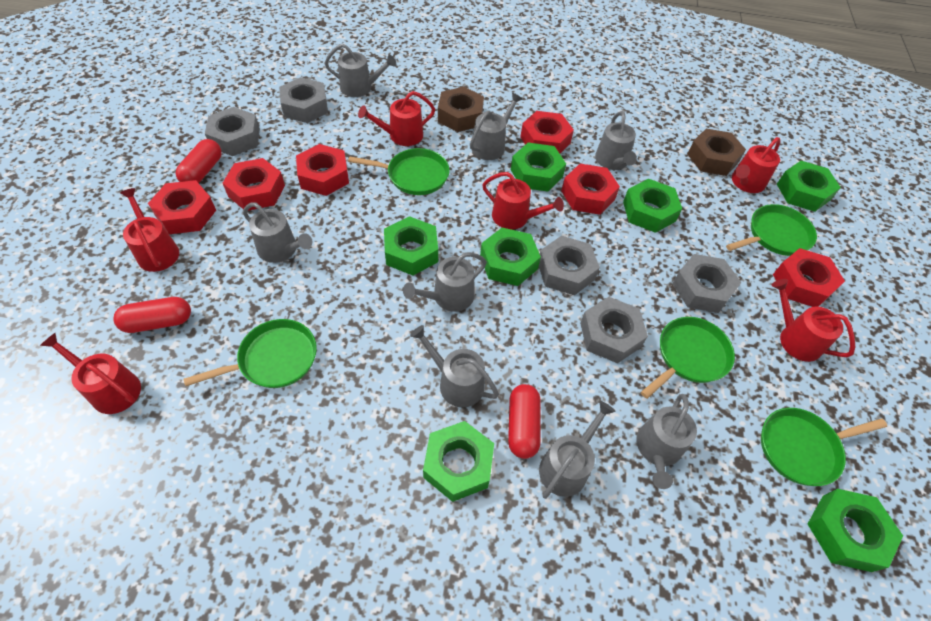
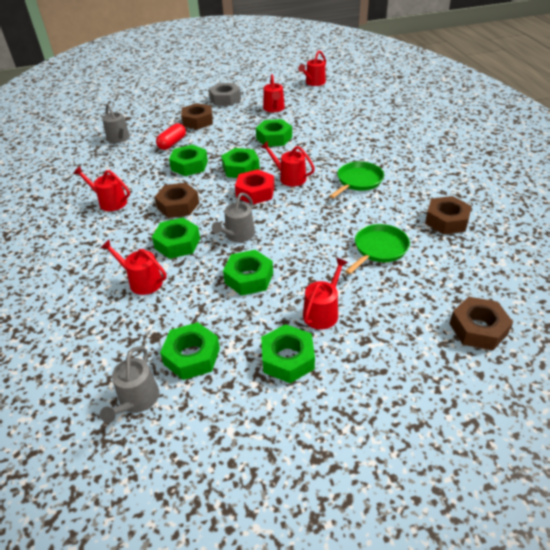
brown nut: 2 -> 4
green pan: 5 -> 2
grey nut: 5 -> 1
grey watering can: 8 -> 3
red capsule: 3 -> 1
red nut: 6 -> 1

